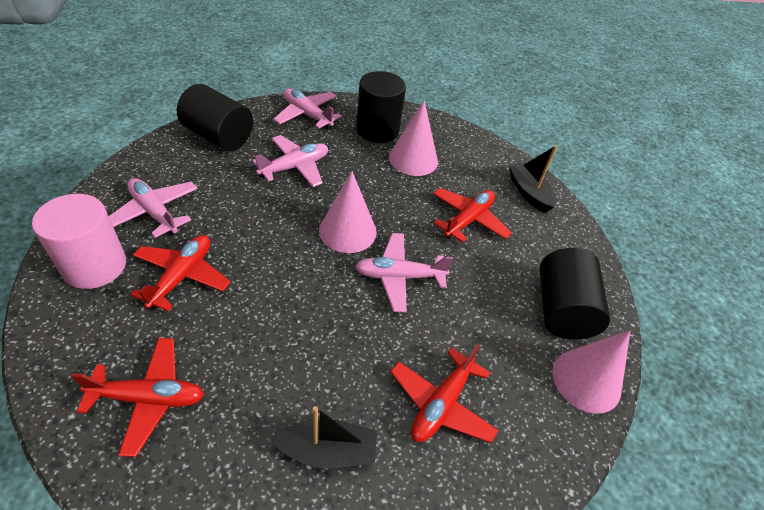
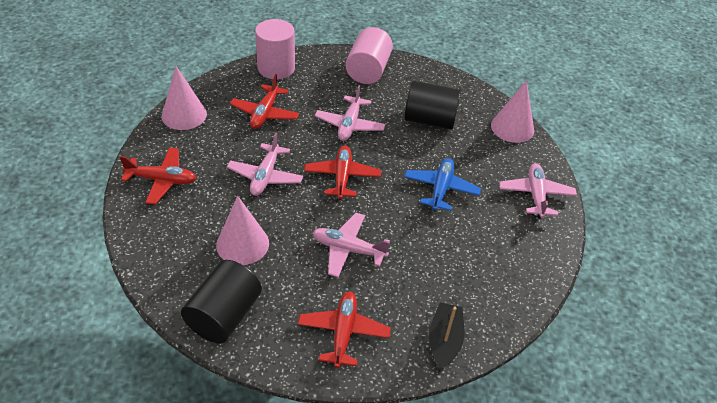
black boat: 2 -> 1
black cylinder: 3 -> 2
blue plane: 0 -> 1
pink cylinder: 1 -> 2

